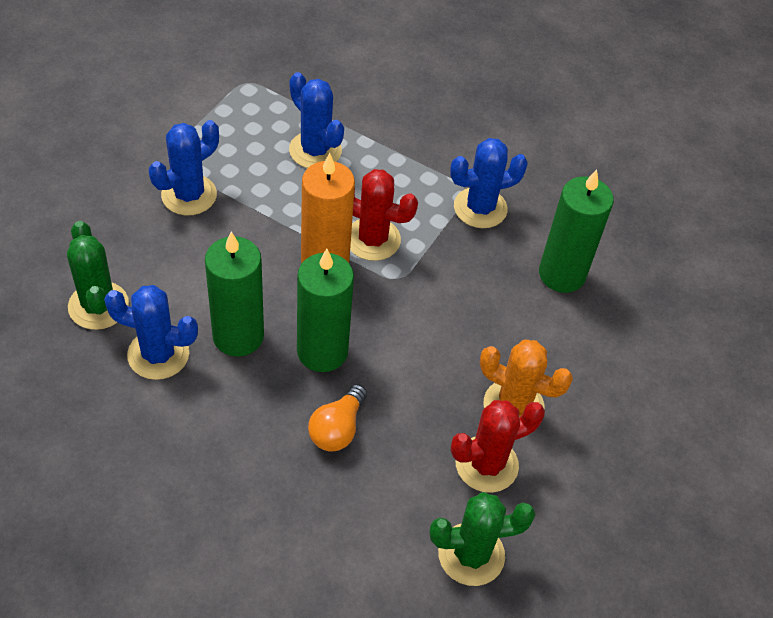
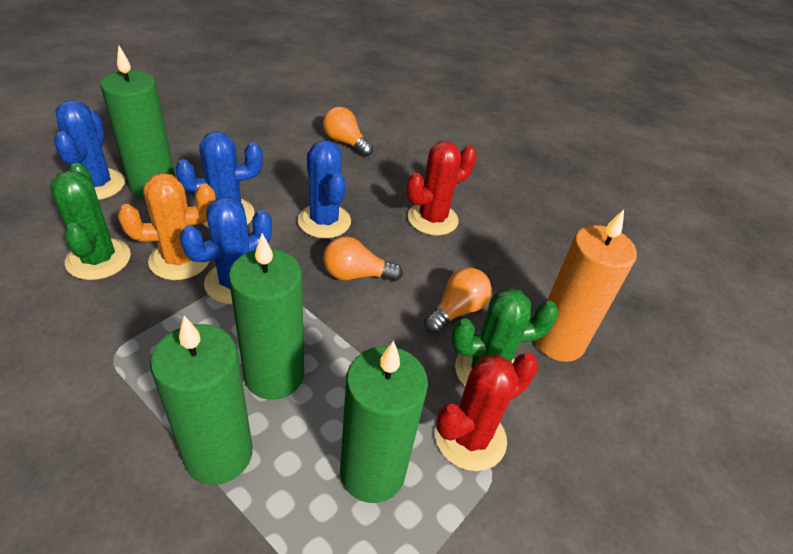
green candle: 3 -> 4
orange light bulb: 1 -> 3

